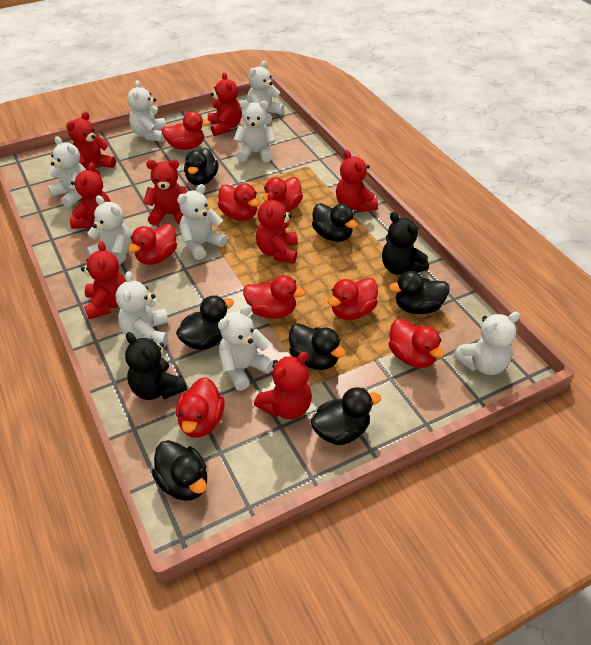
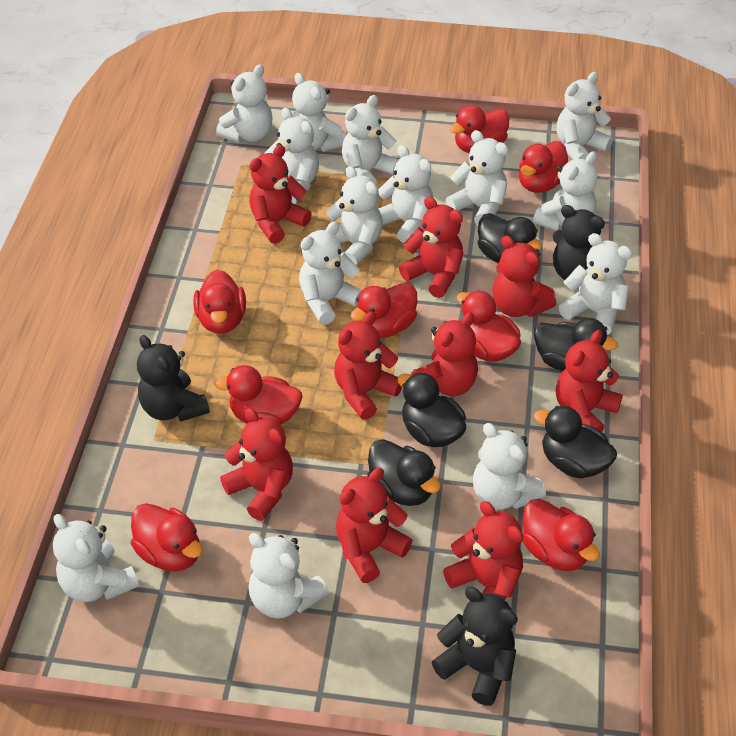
black duck: 7 -> 5
black teddy bear: 2 -> 3
red teddy bear: 8 -> 9
white teddy bear: 9 -> 14

